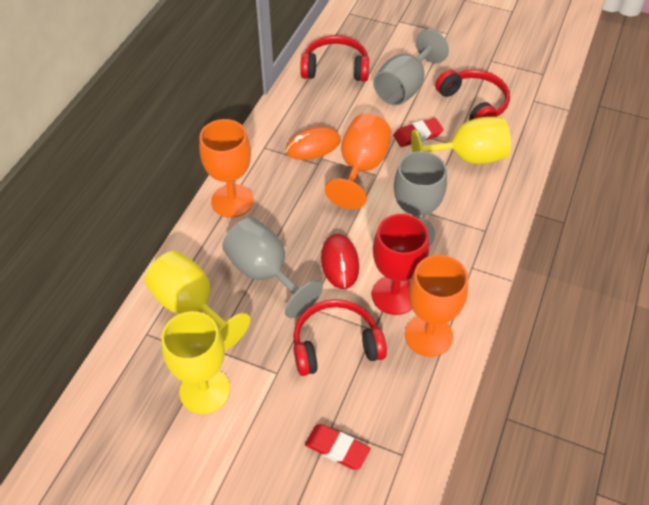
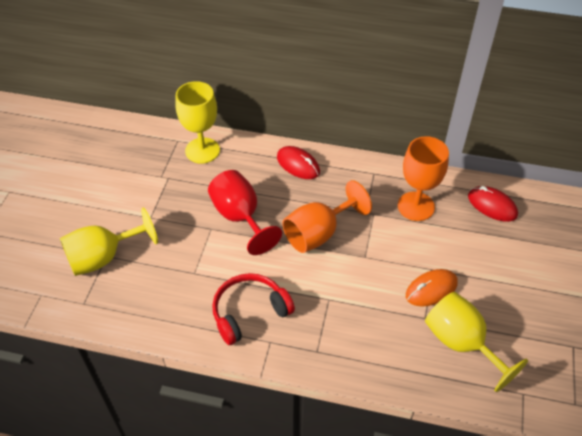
grey goblet: 3 -> 0
orange goblet: 3 -> 2
red eraser: 2 -> 0
red headphones: 3 -> 1
red mouse: 1 -> 2

